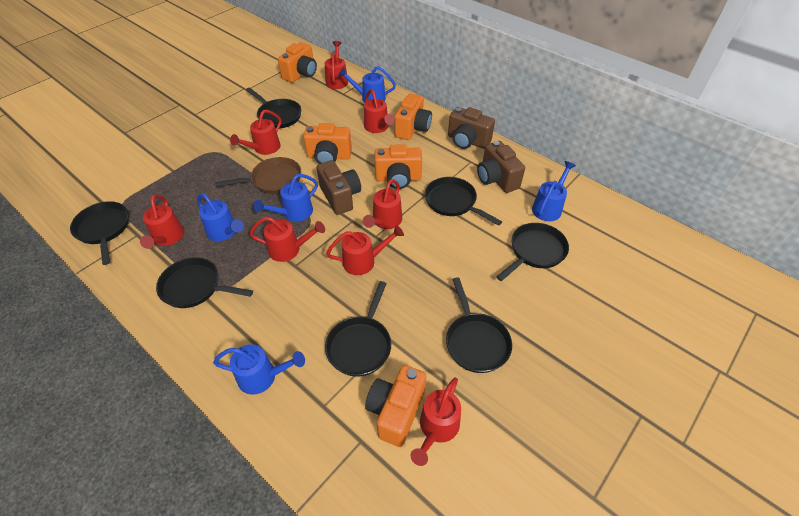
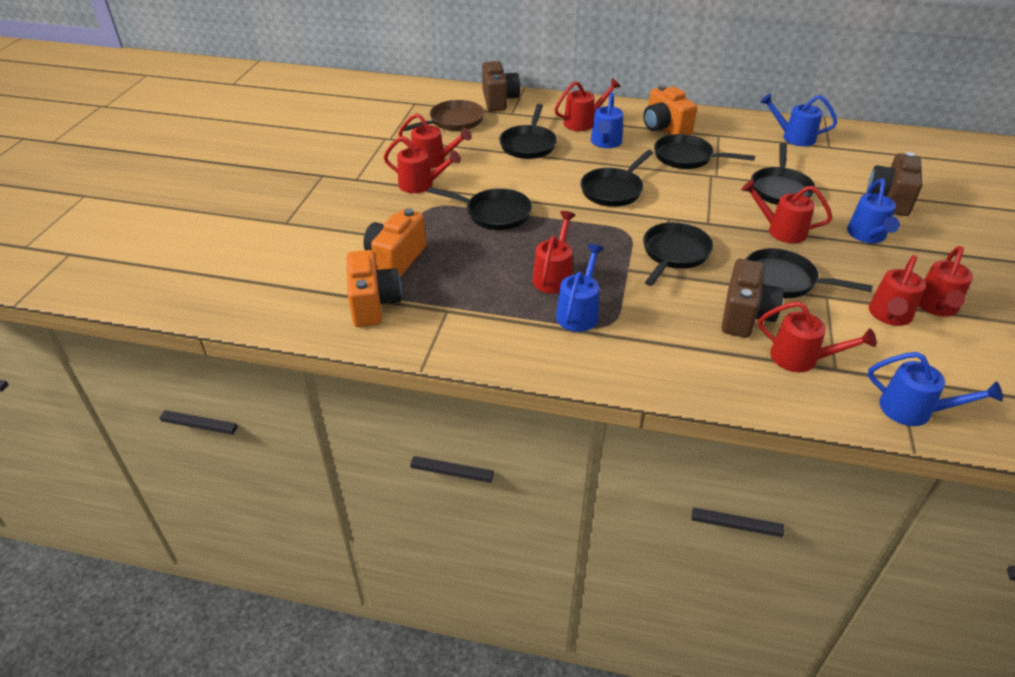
orange camera: 5 -> 3

